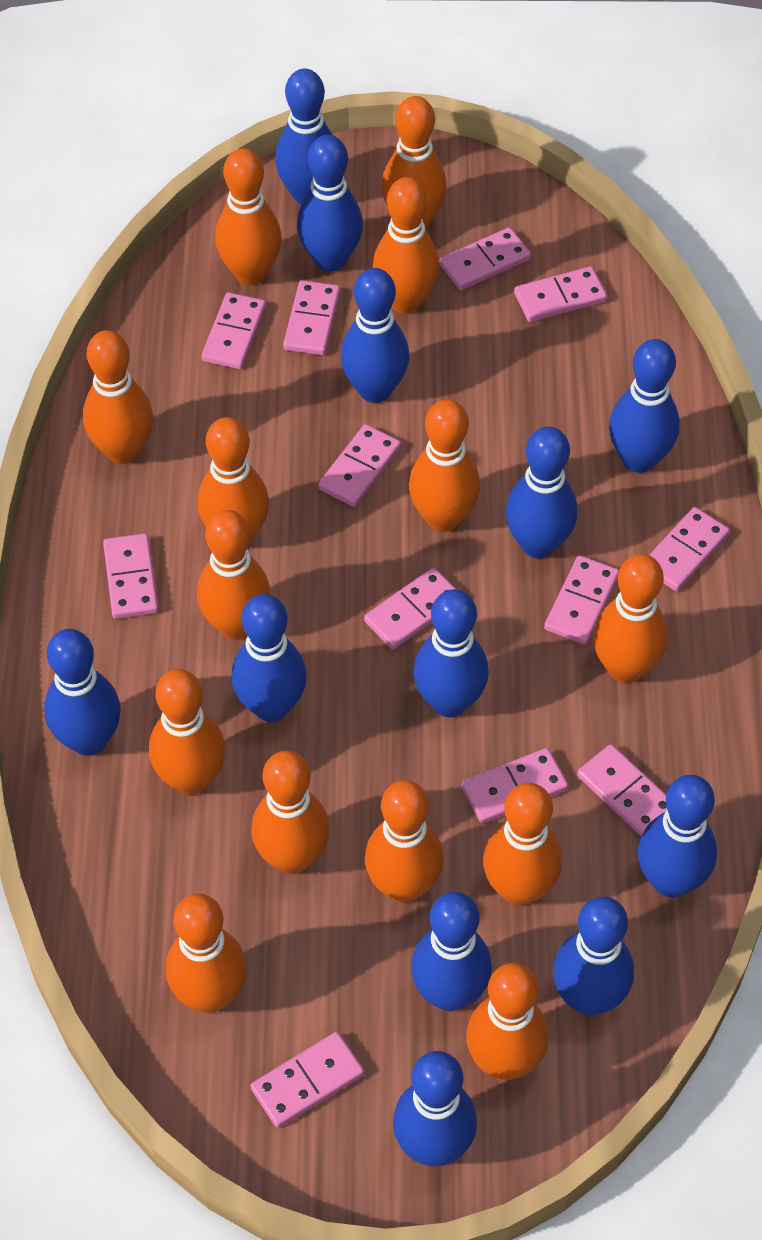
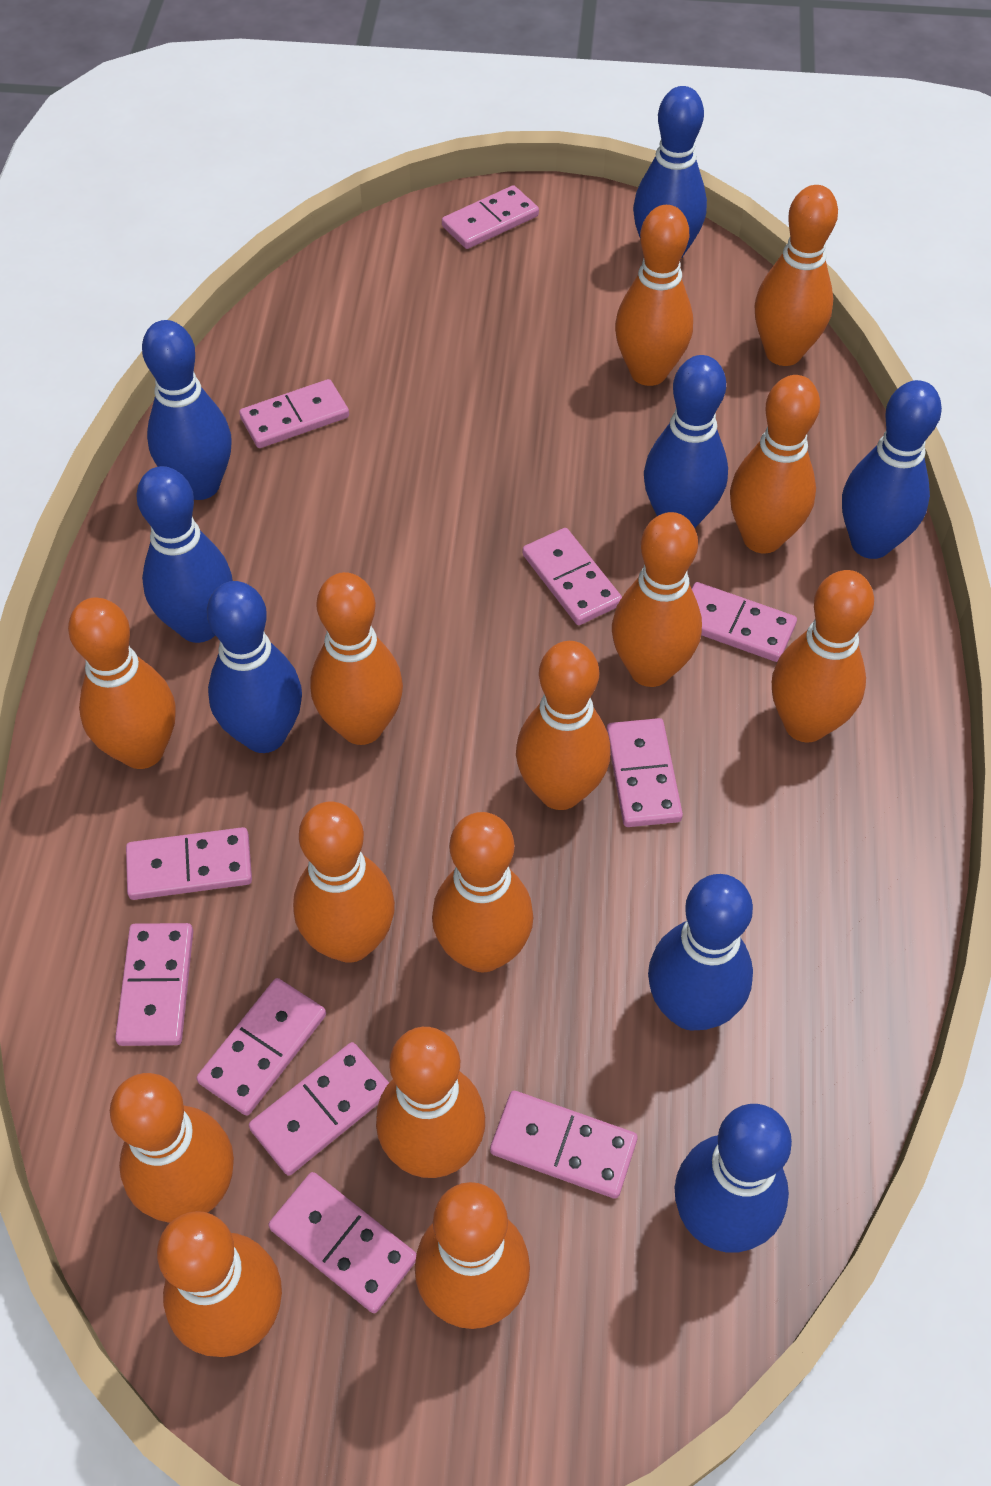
blue bowling pin: 12 -> 8
pink domino: 12 -> 11

